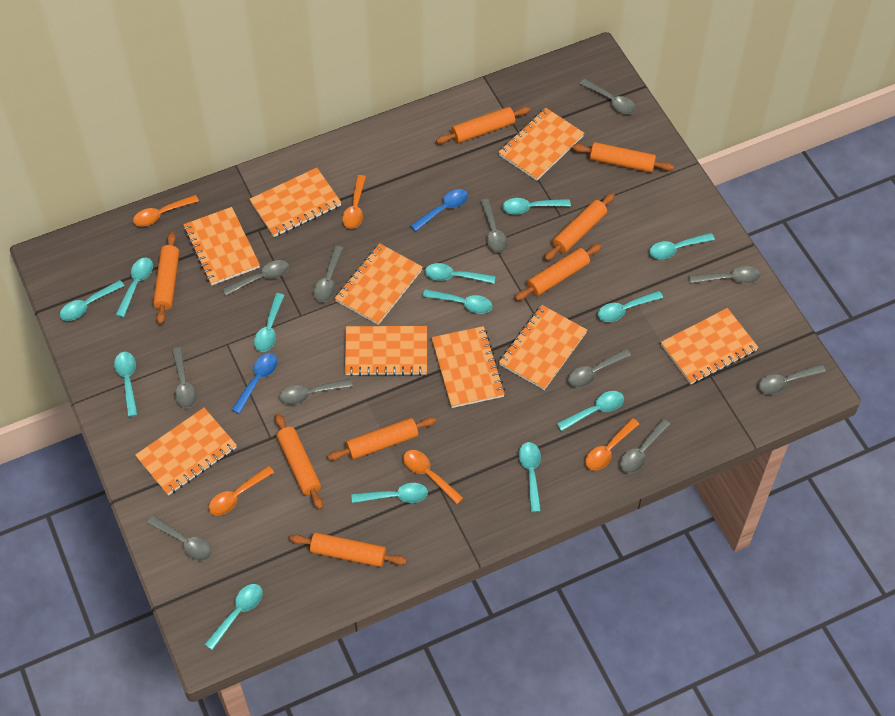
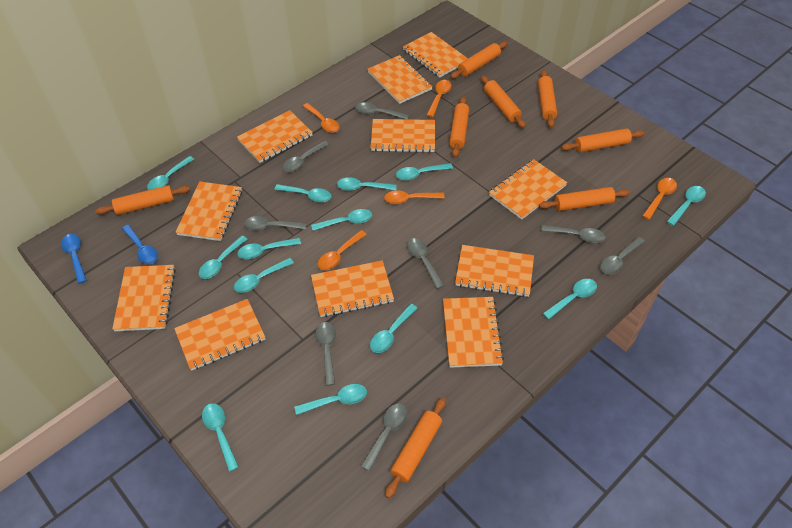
grey spoon: 11 -> 8
orange notebook: 9 -> 11

